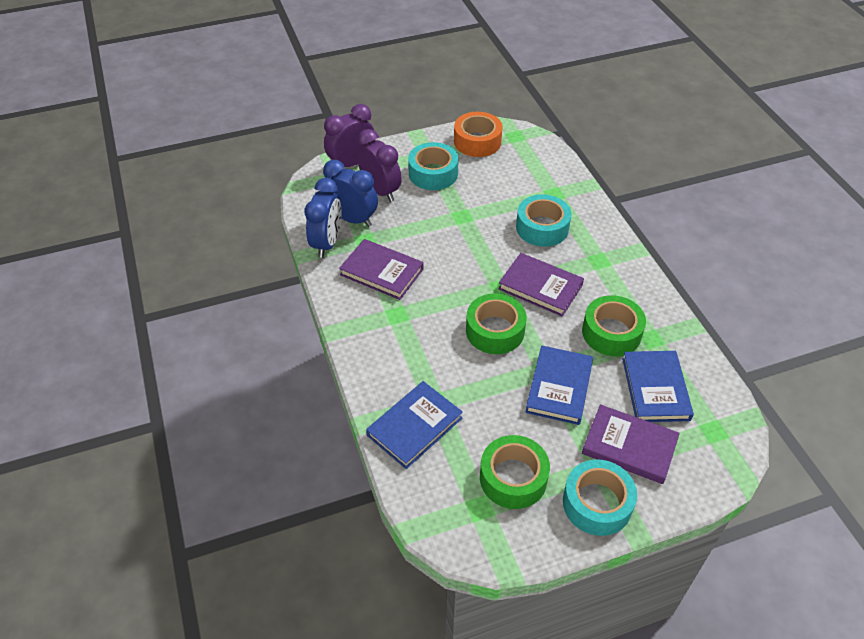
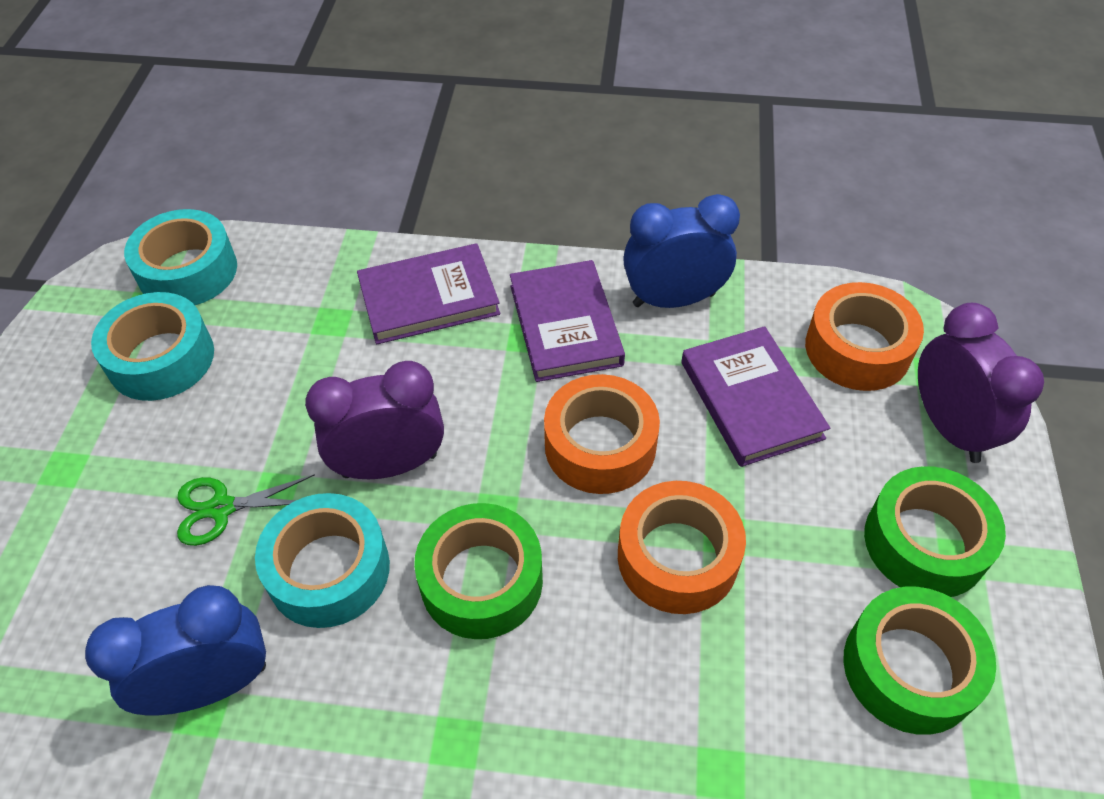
blue book: 3 -> 0
green scissors: 0 -> 1
orange tape: 1 -> 3

